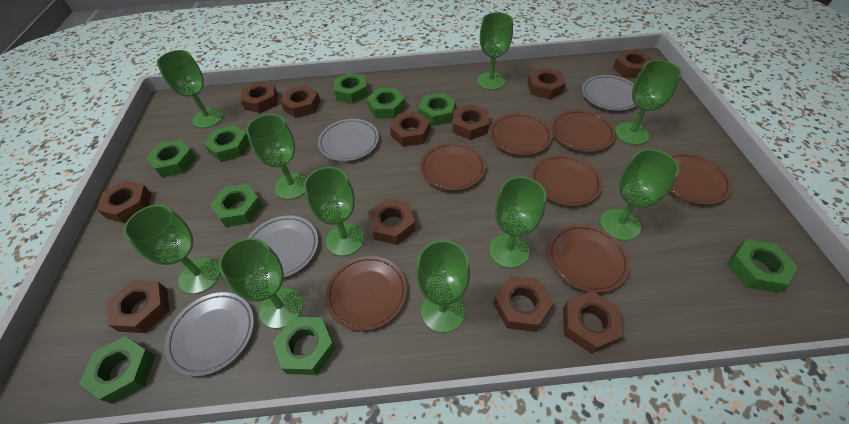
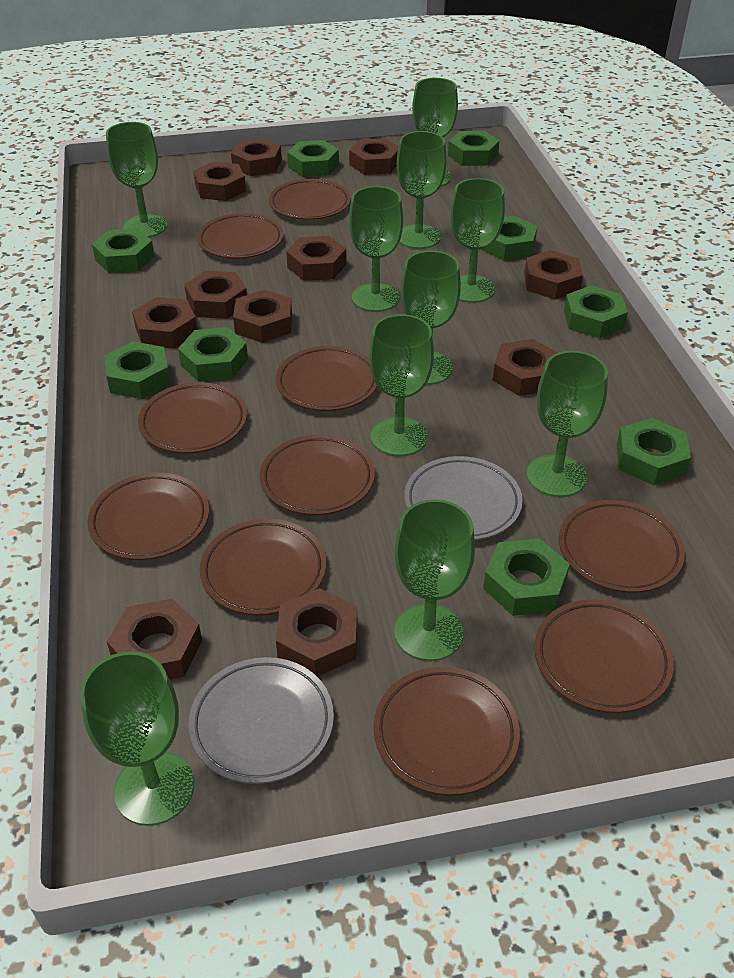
brown plate: 7 -> 10
grey plate: 4 -> 2

